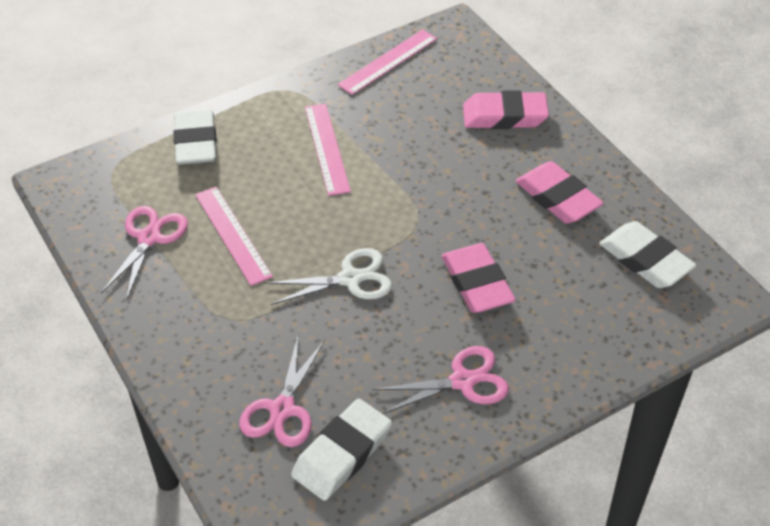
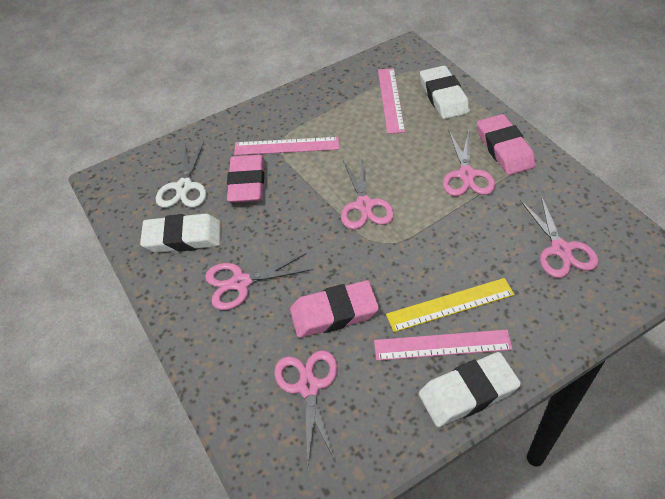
pink scissors: 3 -> 5
yellow ruler: 0 -> 1

